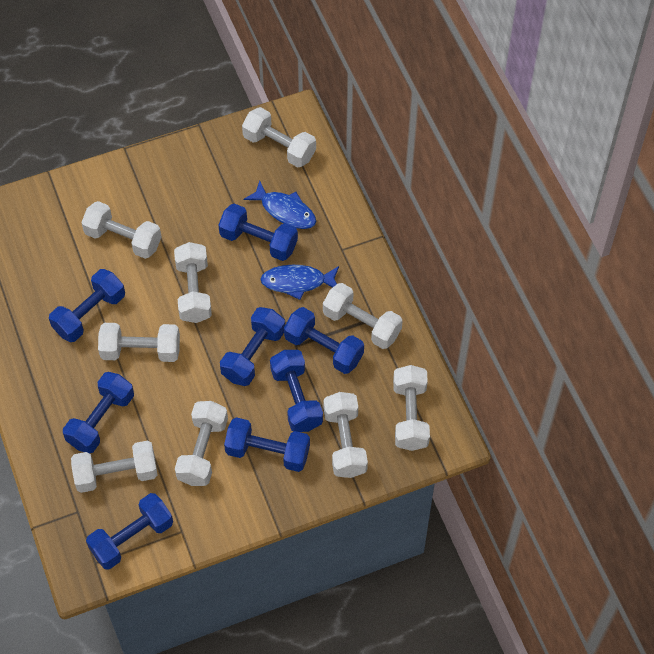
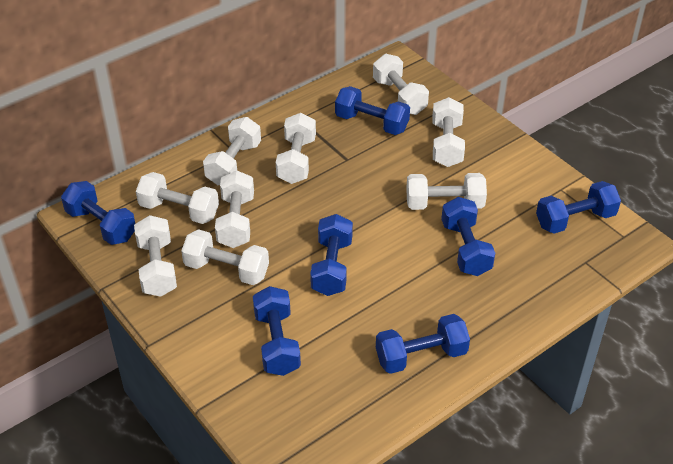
blue dumbbell: 8 -> 7
blue fish: 2 -> 0

